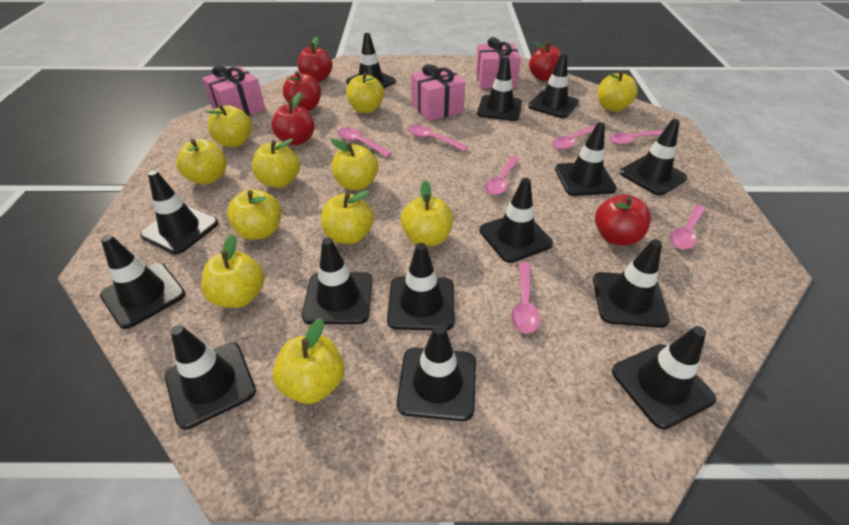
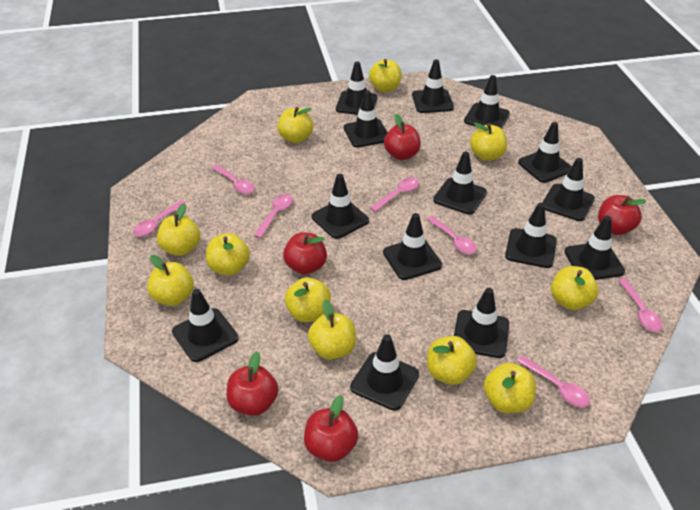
pink gift: 3 -> 0

